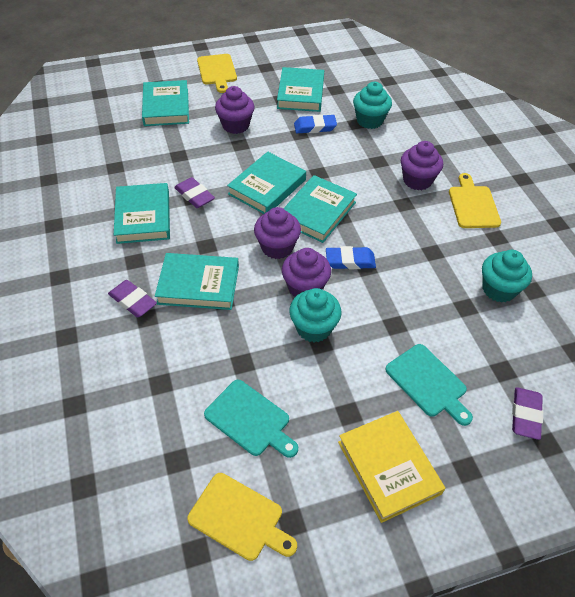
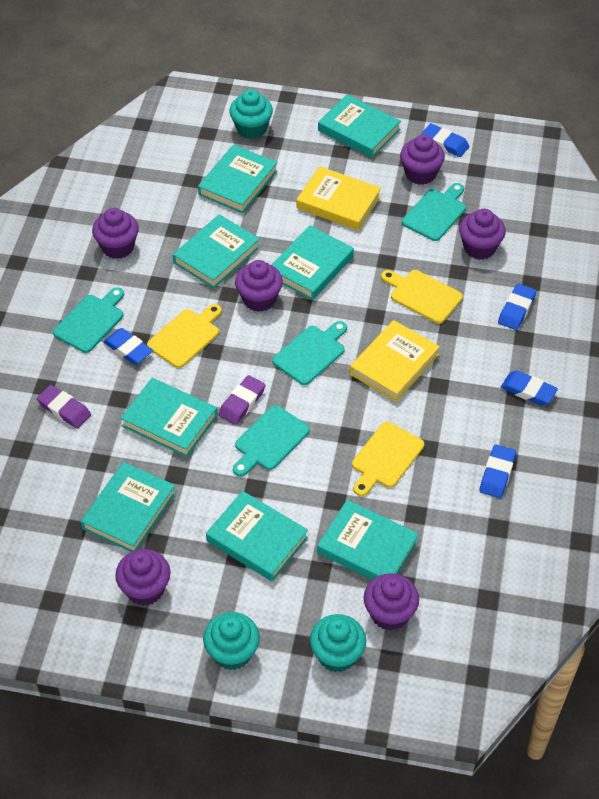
blue eraser: 2 -> 5
purple cupcake: 4 -> 6
purple eraser: 3 -> 2
turquoise book: 6 -> 8
turquoise cutting board: 2 -> 4
yellow book: 1 -> 2

